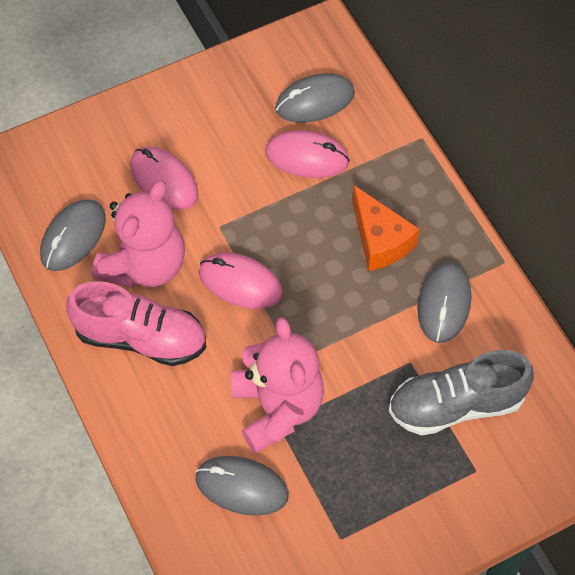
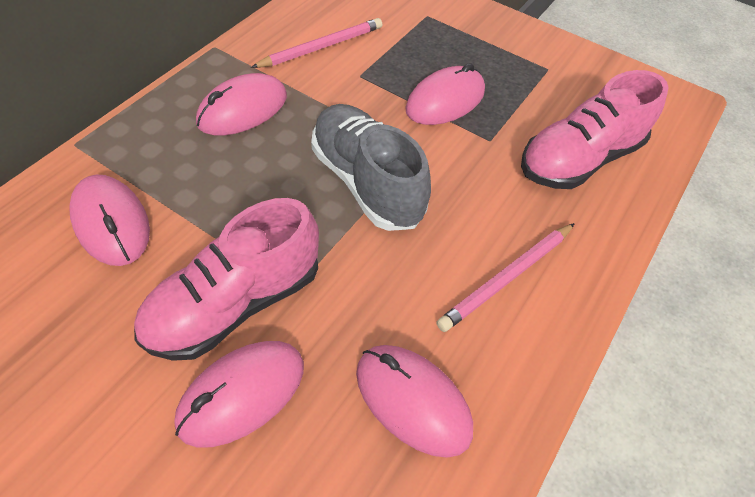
grey mouse: 4 -> 0
orange cheese: 1 -> 0
pink mouse: 3 -> 5
pink pencil: 0 -> 2
pink shoe: 1 -> 2
pink teddy bear: 2 -> 0

